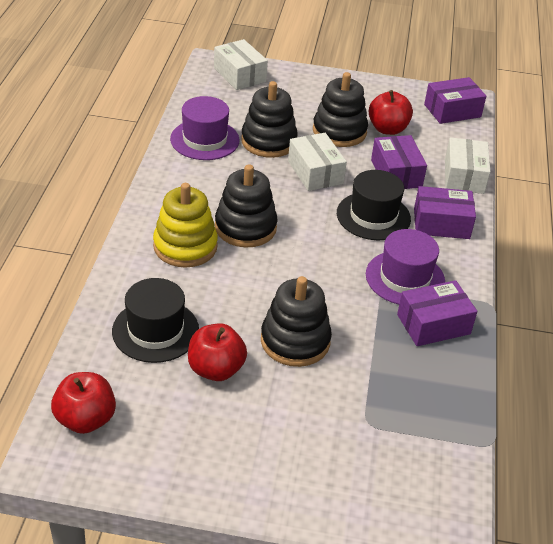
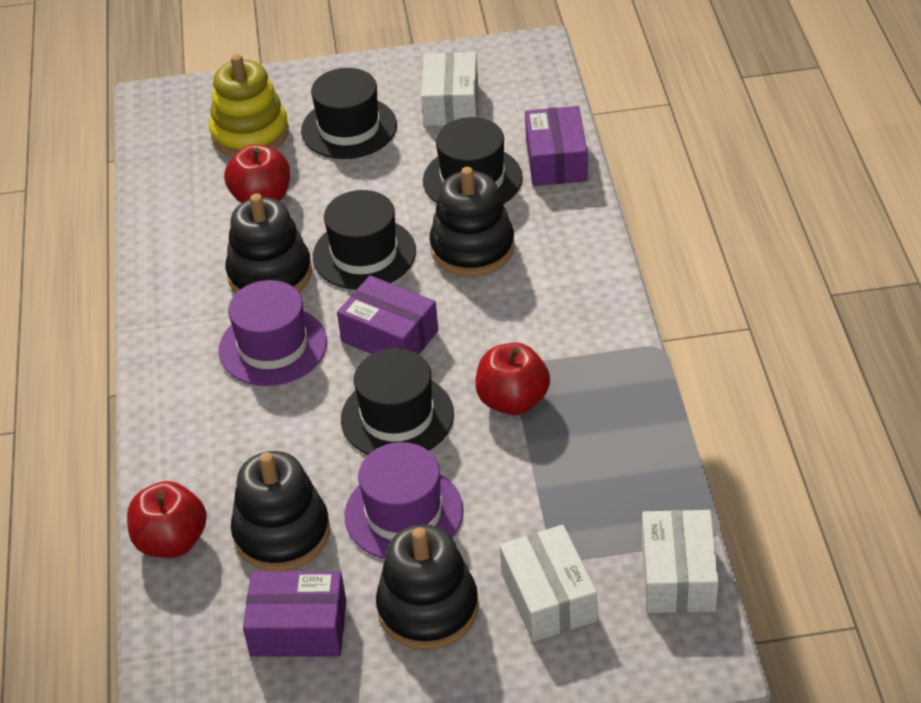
black hat: 2 -> 4
purple box: 4 -> 3

